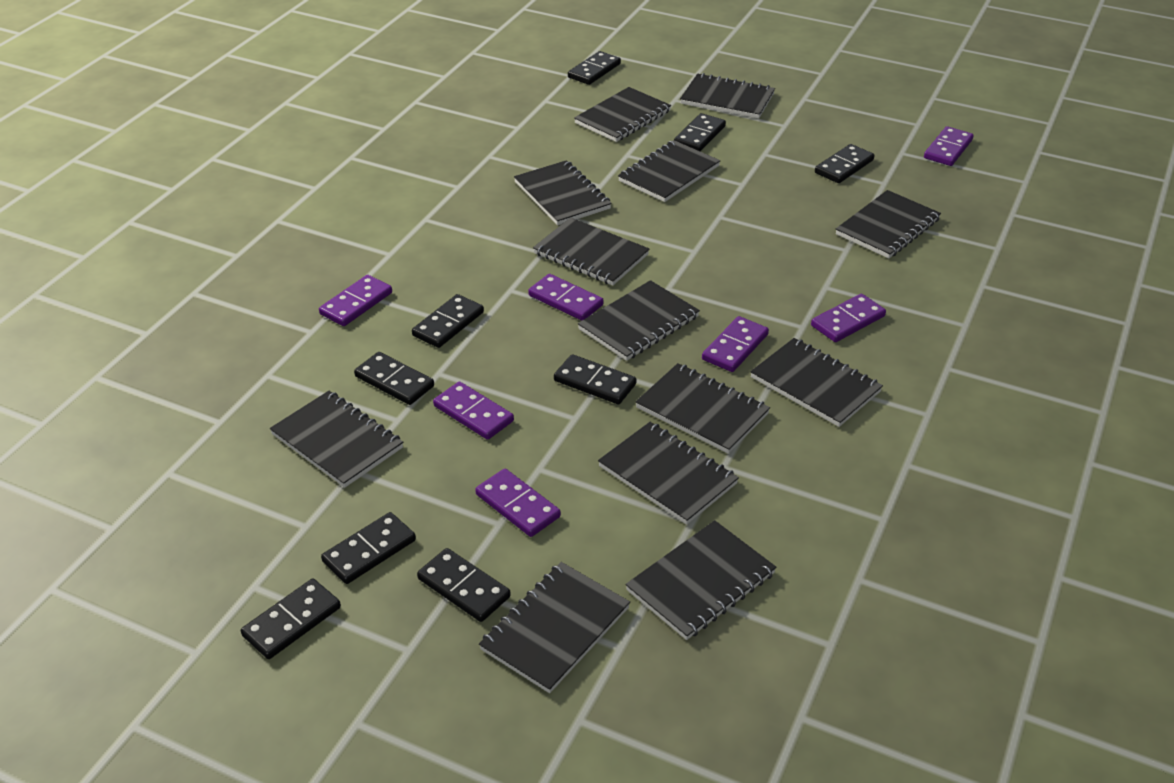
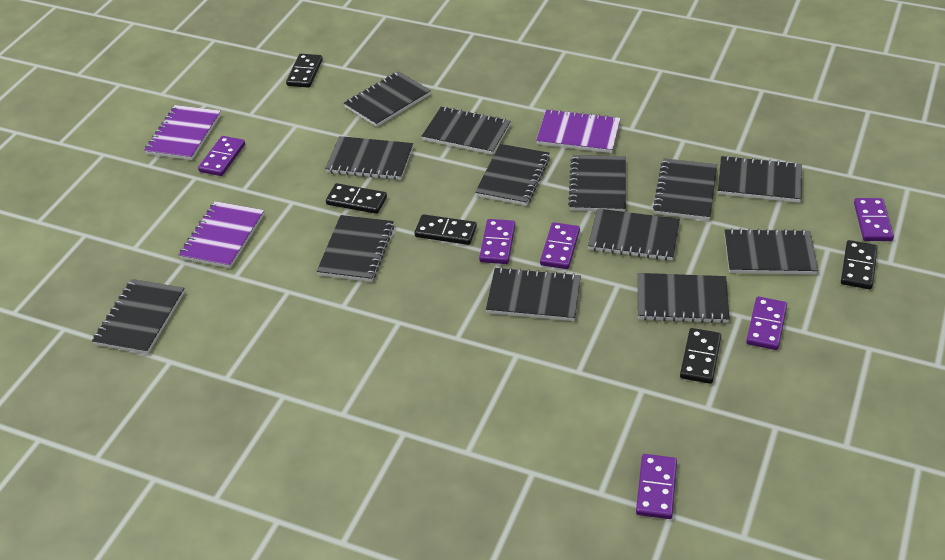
black domino: 9 -> 5
purple domino: 7 -> 6
purple notebook: 0 -> 3

